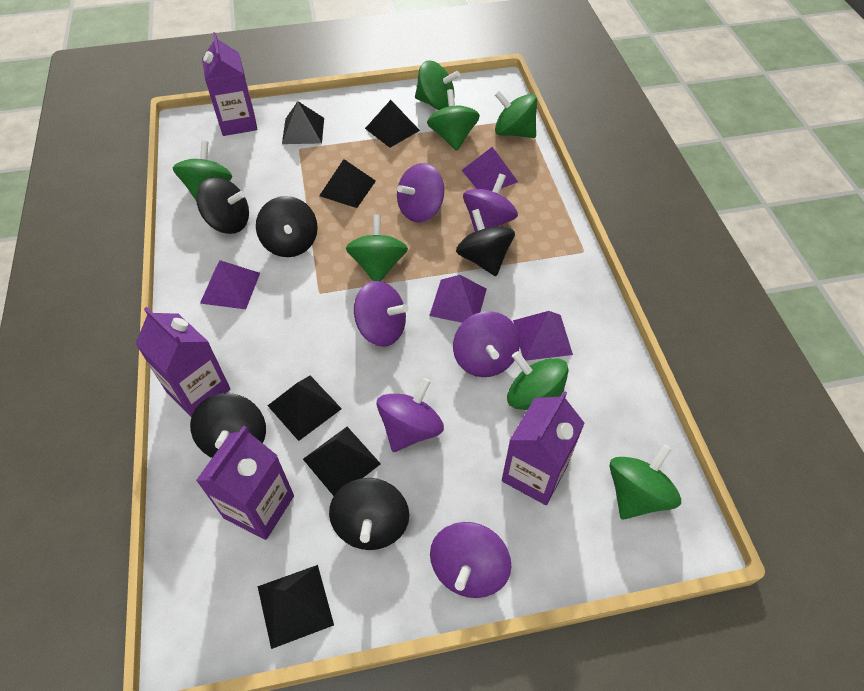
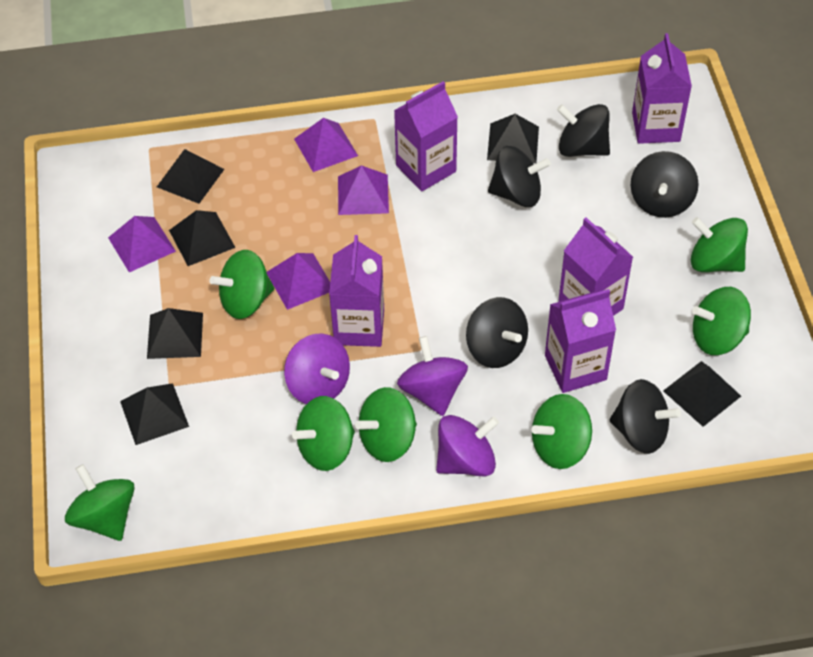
purple carton: 4 -> 5
purple spinning top: 6 -> 3

